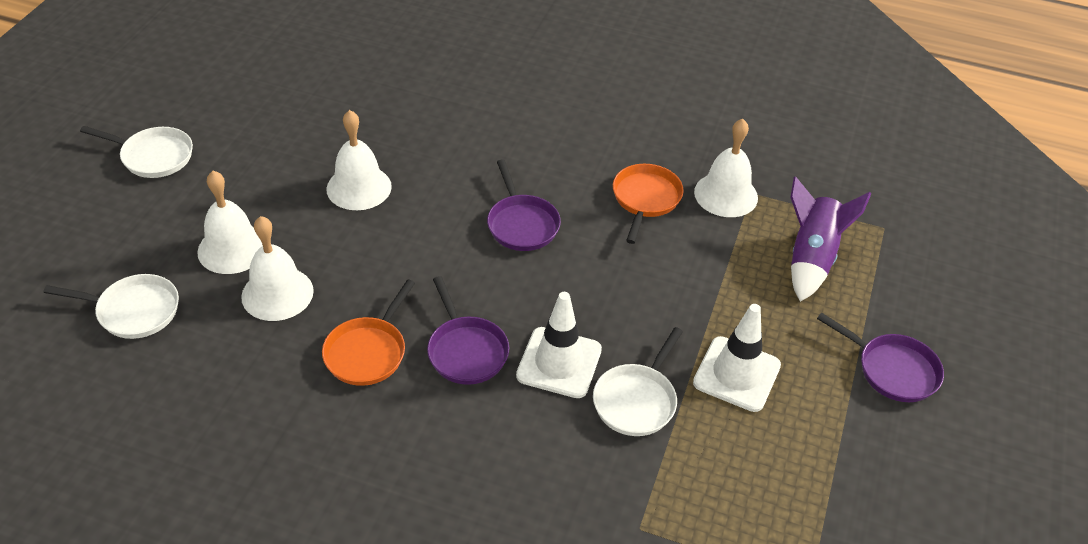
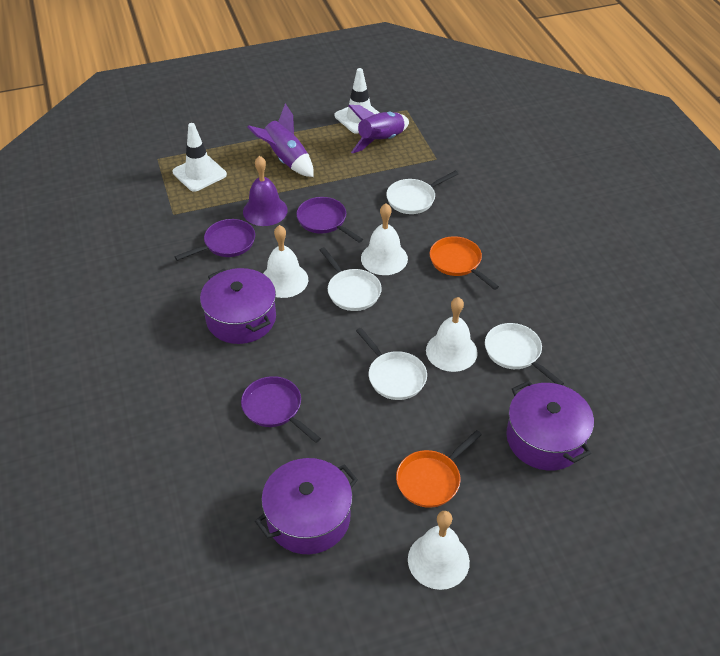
purple bell: 0 -> 1
purple pot: 0 -> 3
purple rocket: 1 -> 2
white pan: 3 -> 4

